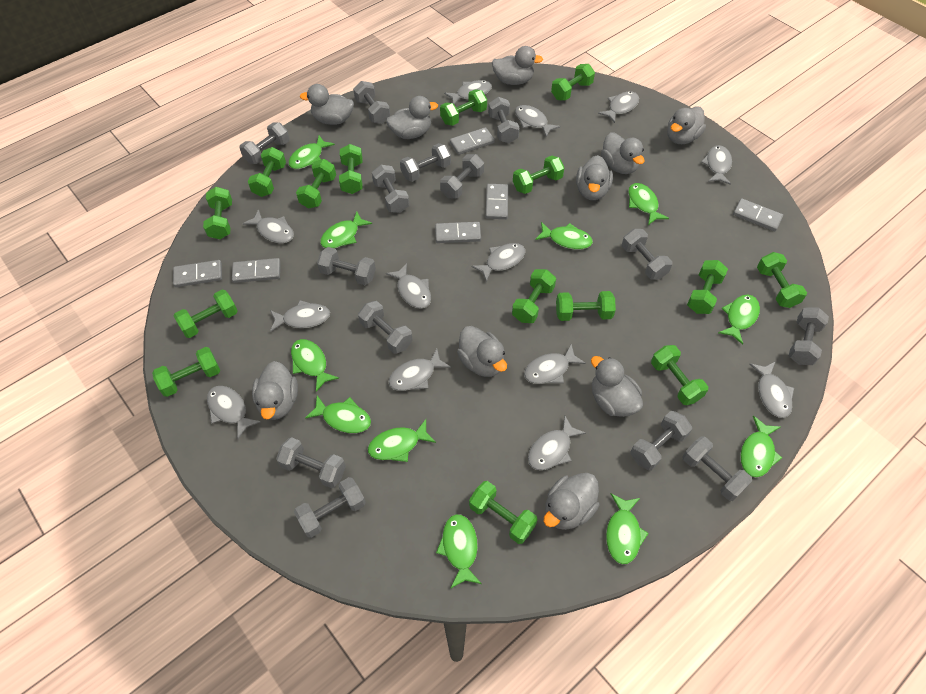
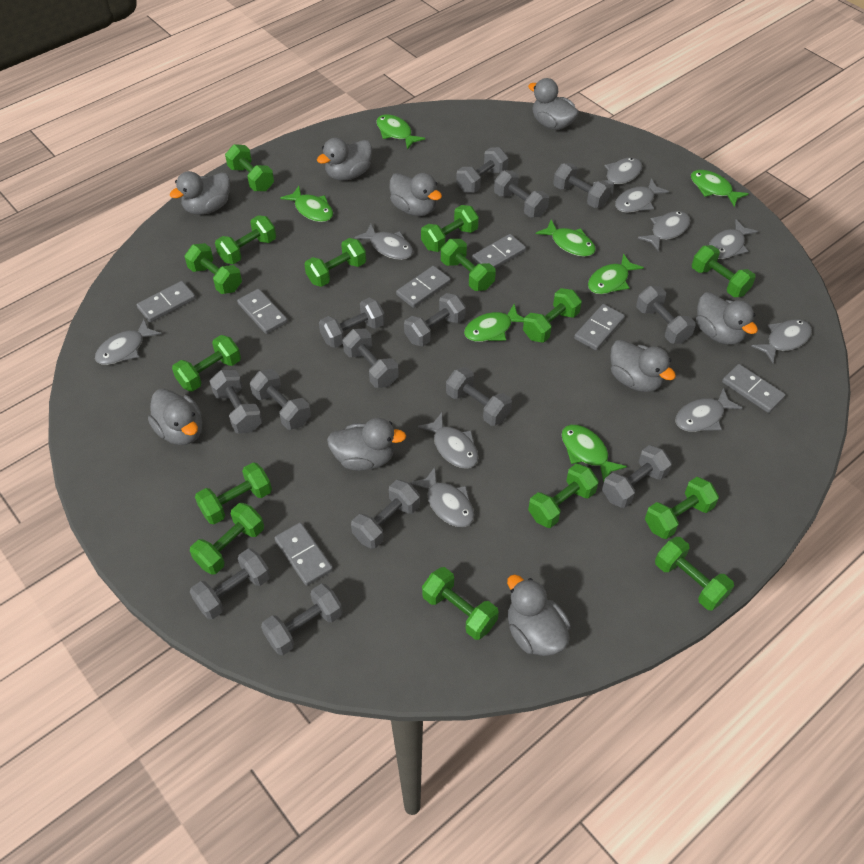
green fish: 11 -> 7
grey domino: 6 -> 7
grey duck: 10 -> 9
grey fish: 13 -> 10

